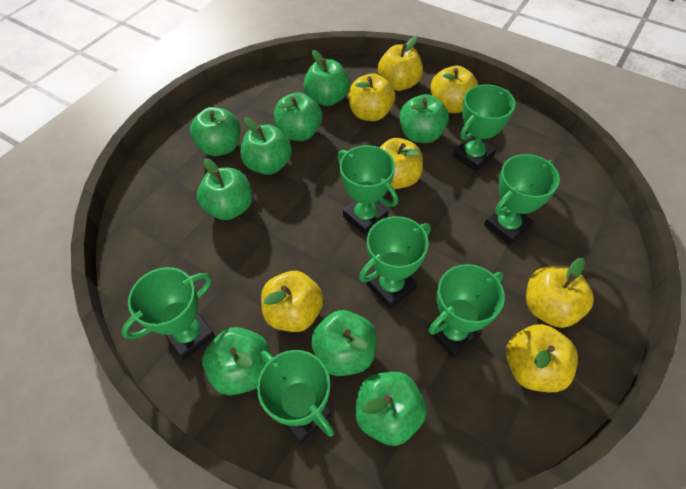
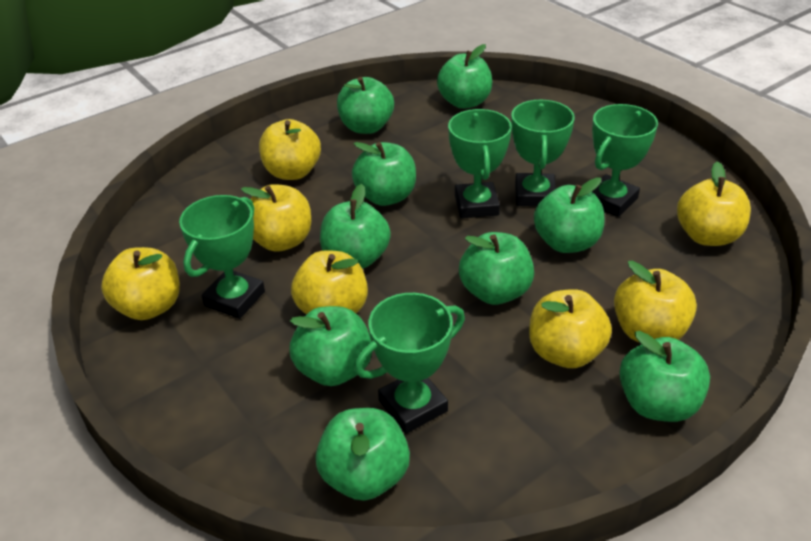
green trophy: 7 -> 5

